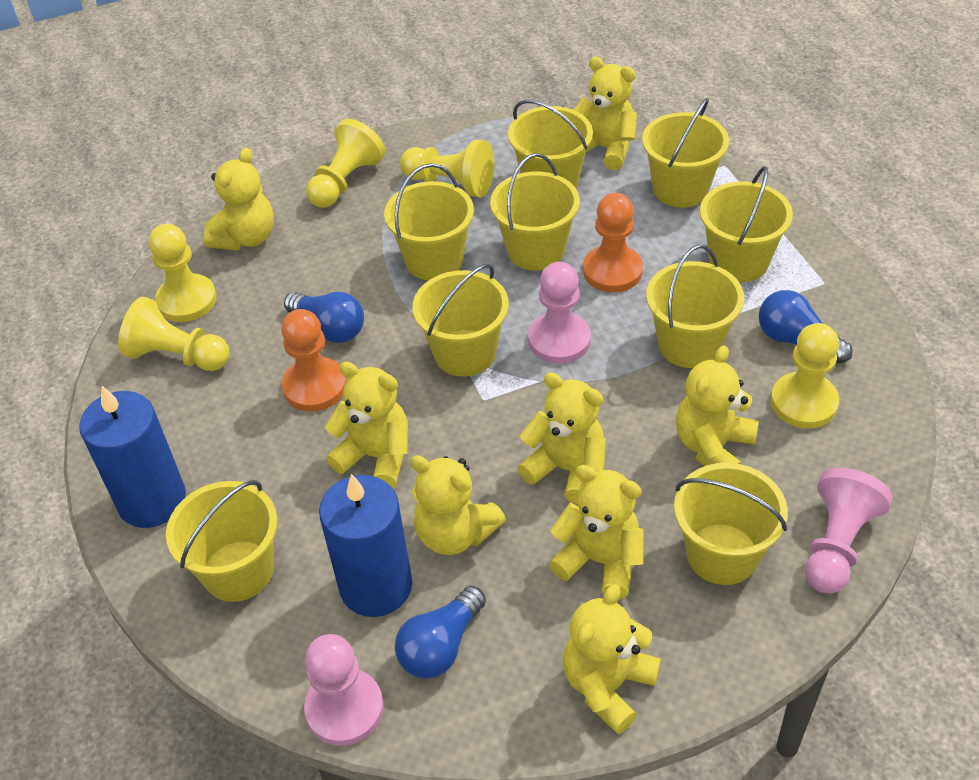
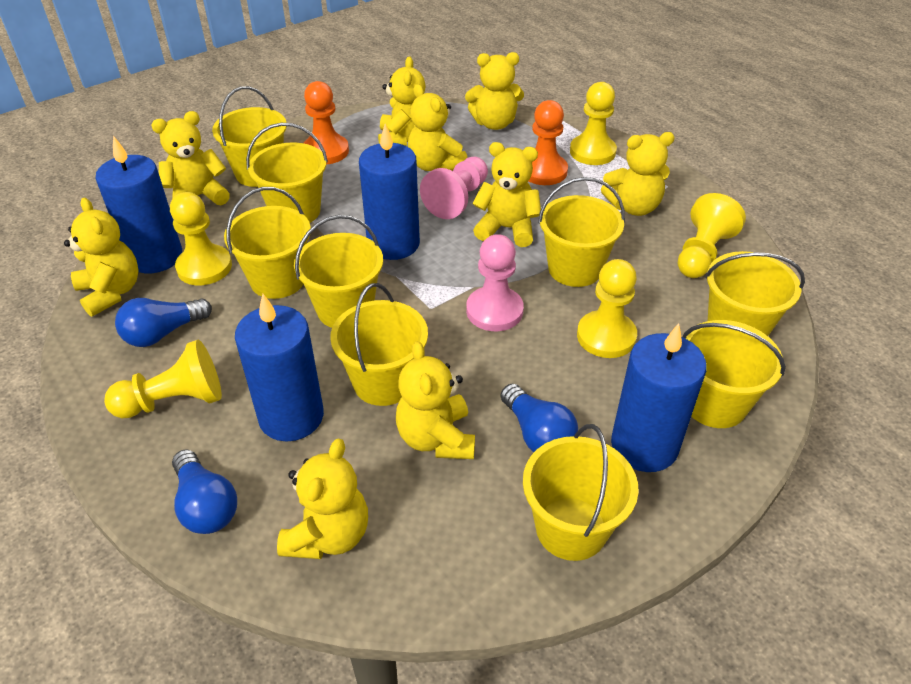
blue candle: 2 -> 4
pink pawn: 3 -> 2
yellow teddy bear: 8 -> 9

